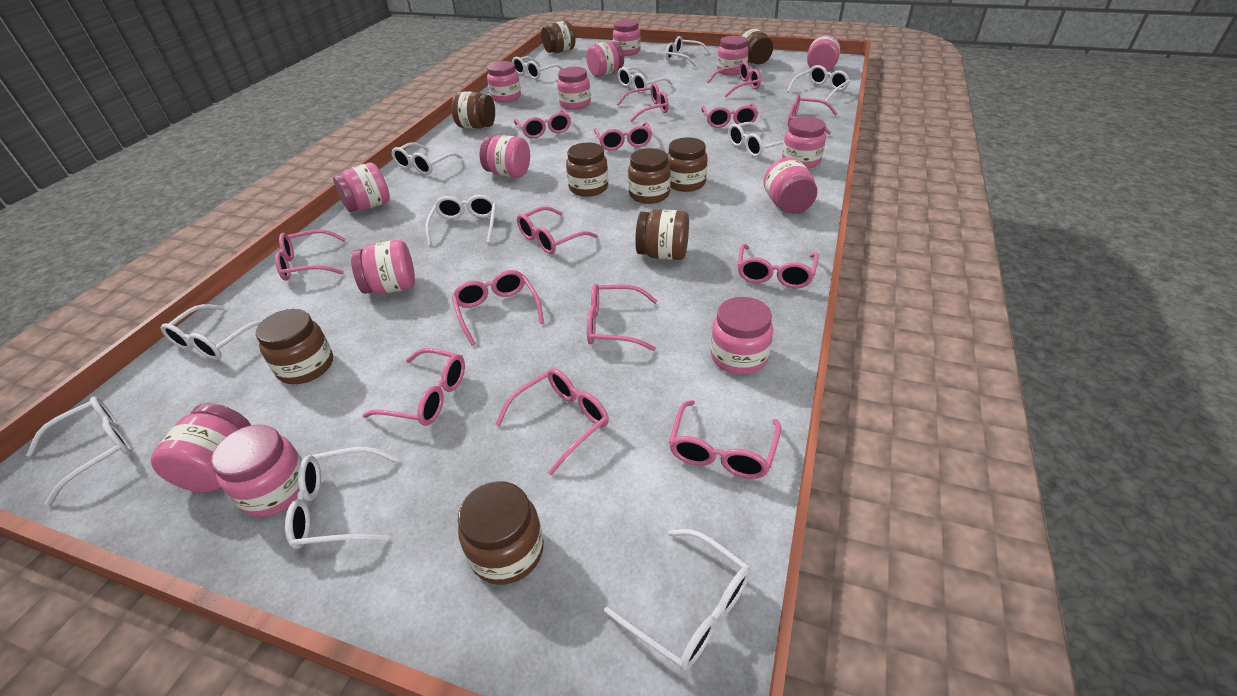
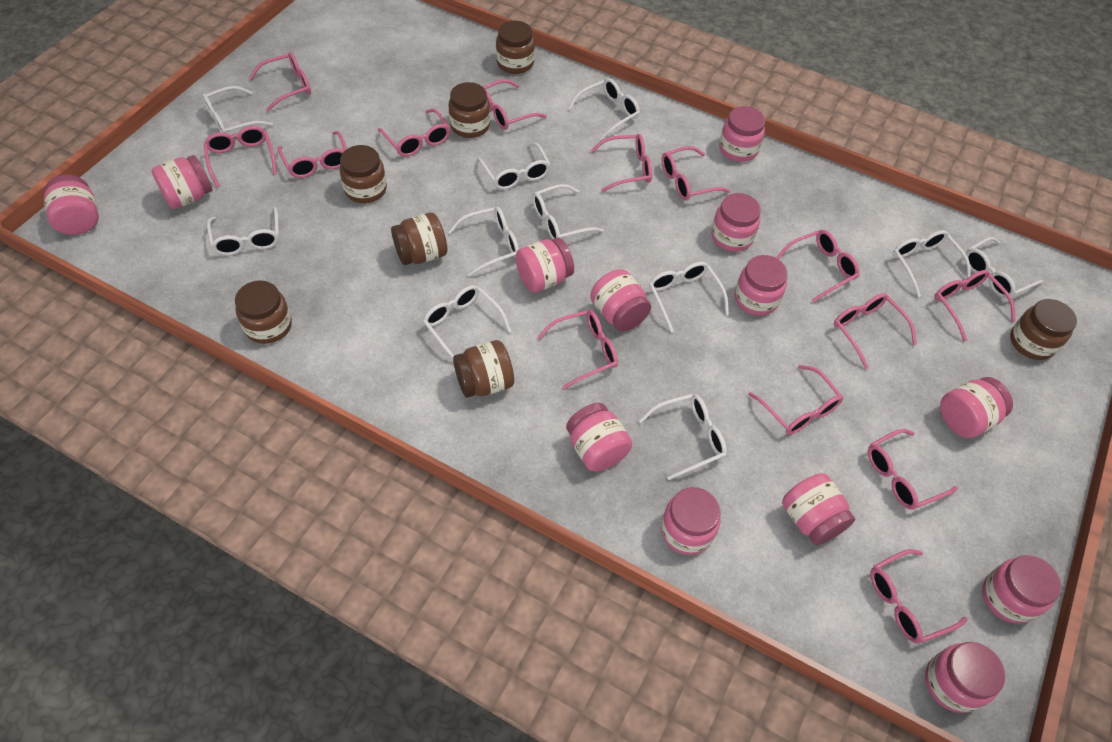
brown jar: 9 -> 7
pink jar: 14 -> 13

